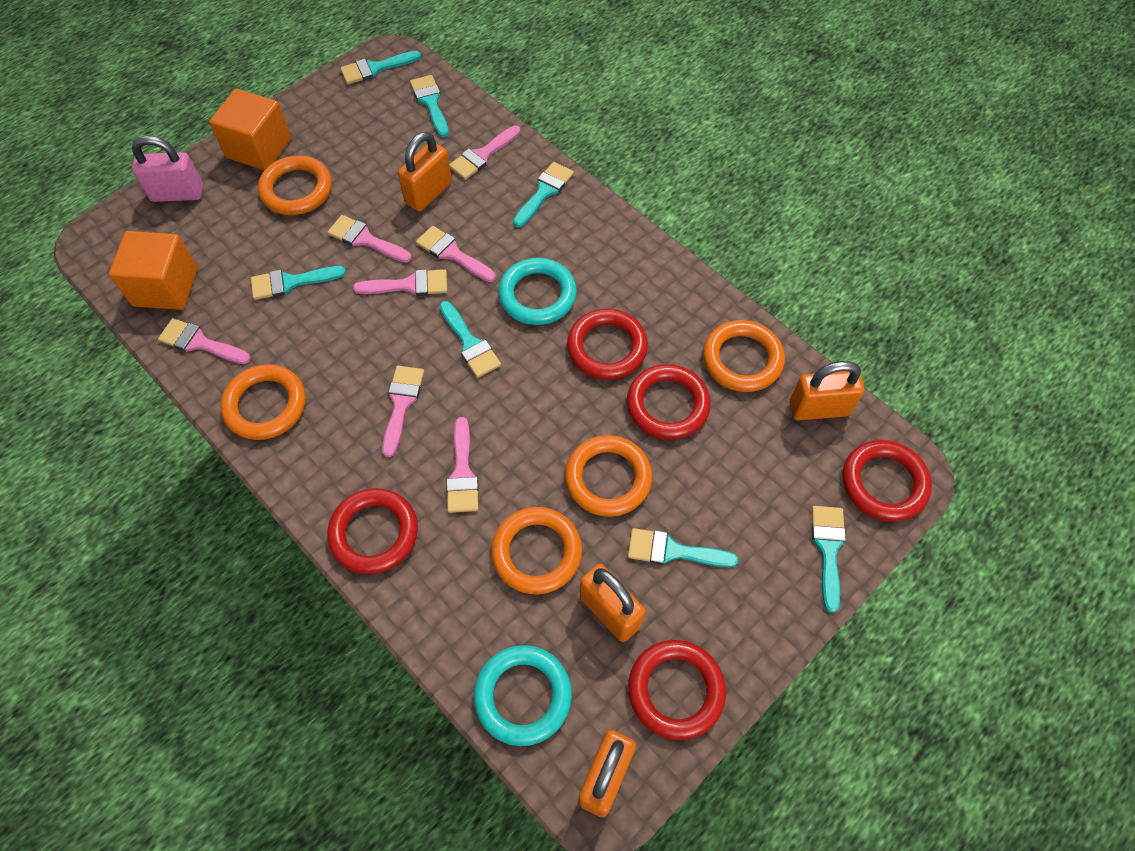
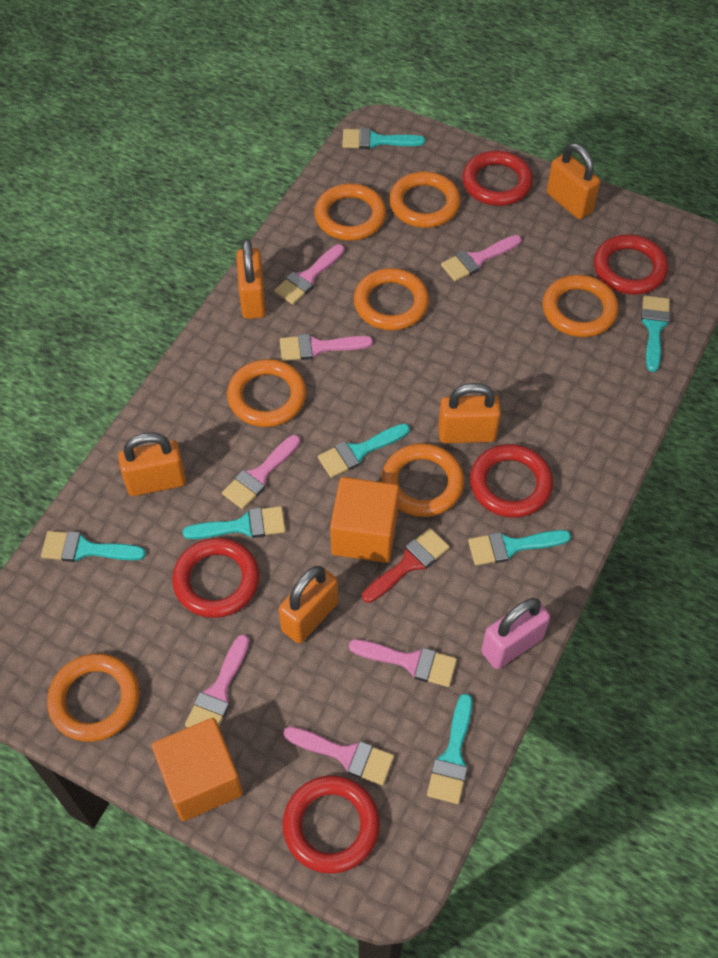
orange padlock: 4 -> 5
orange ring: 5 -> 7
red brush: 0 -> 1
turquoise ring: 2 -> 0

